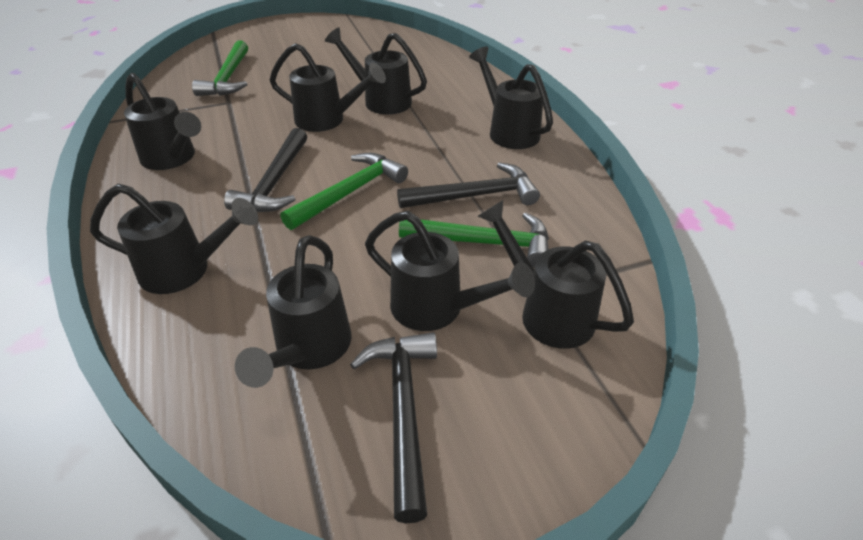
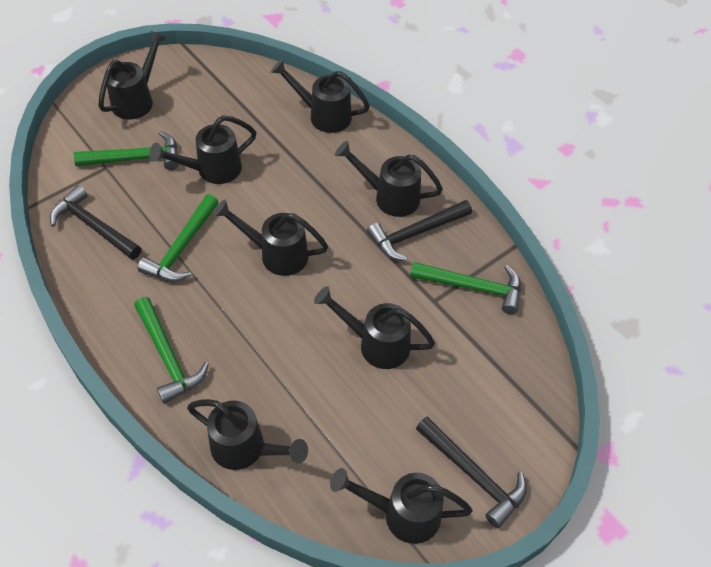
green hammer: 3 -> 4

